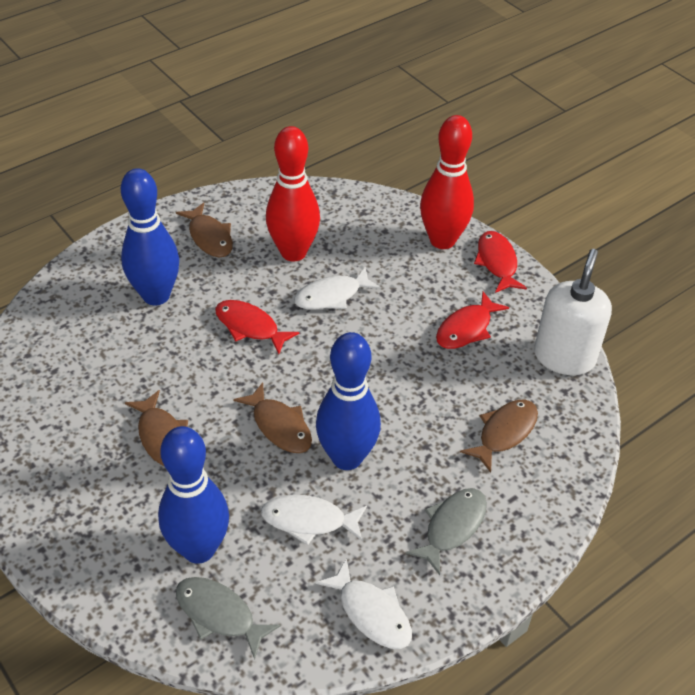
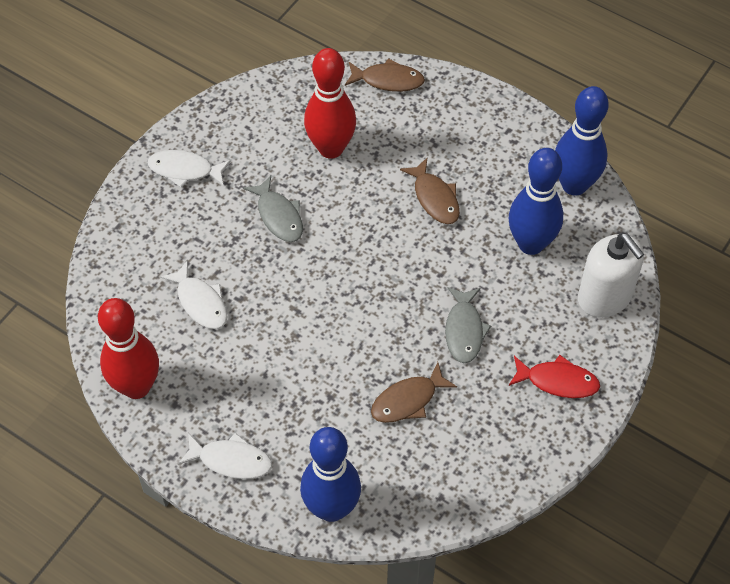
brown fish: 4 -> 3
red fish: 3 -> 1

